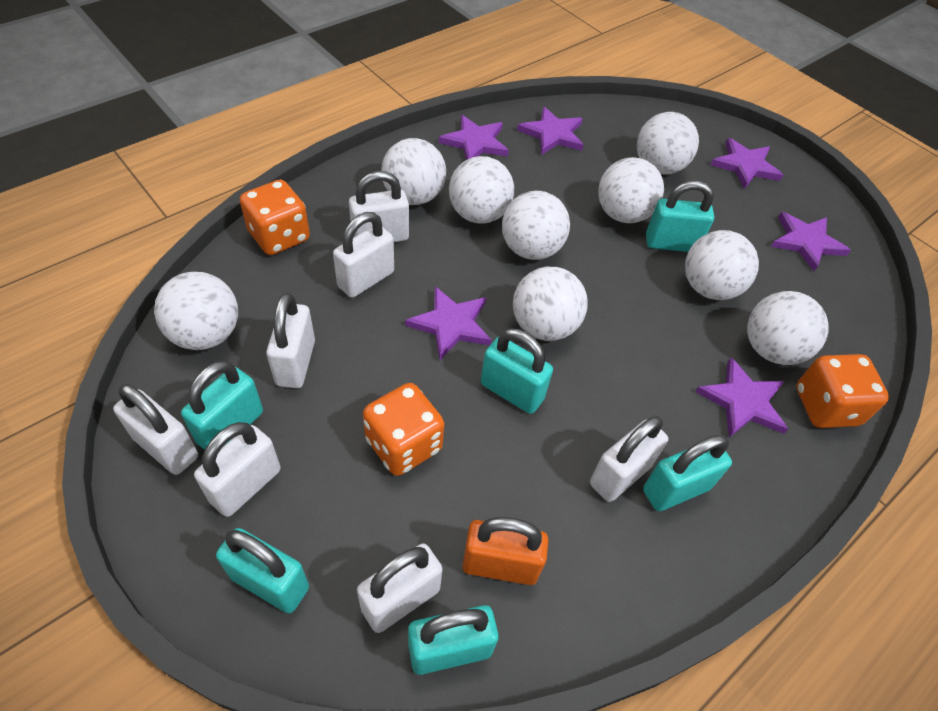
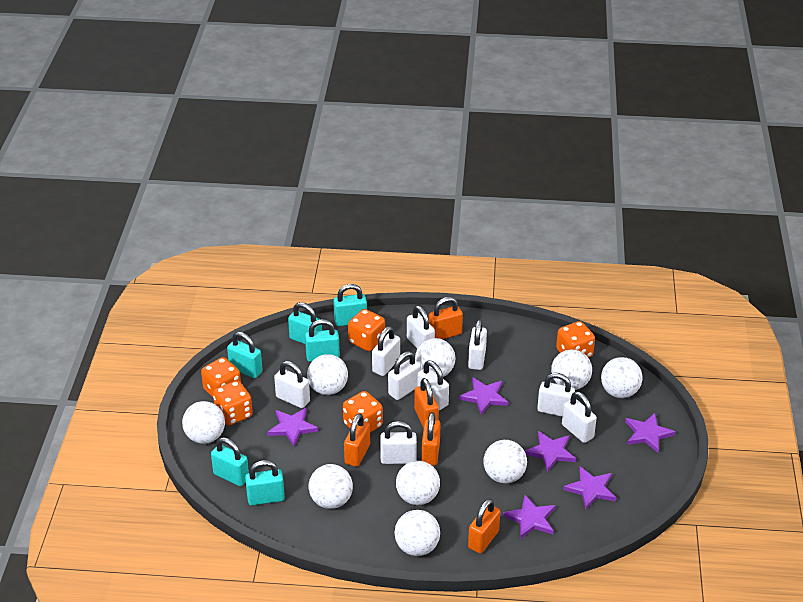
orange dice: 3 -> 5
orange padlock: 1 -> 5
white padlock: 7 -> 9

